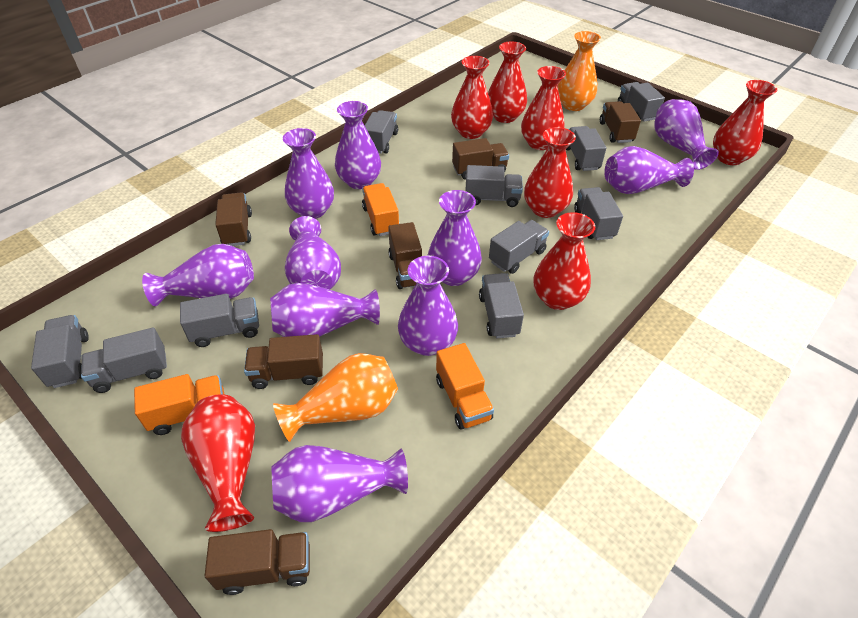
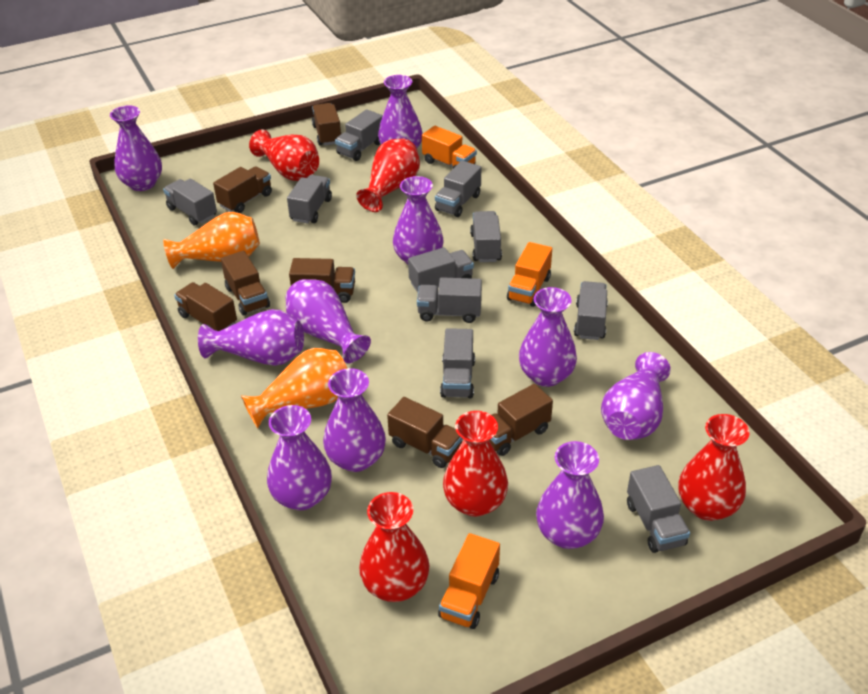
brown truck: 6 -> 7
red vase: 7 -> 5

